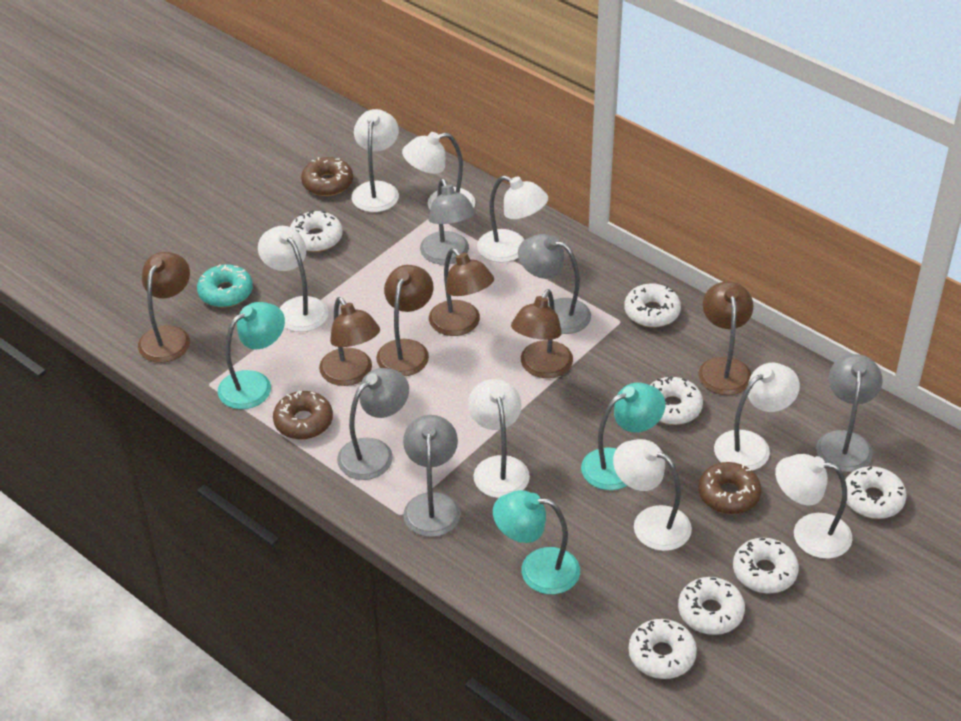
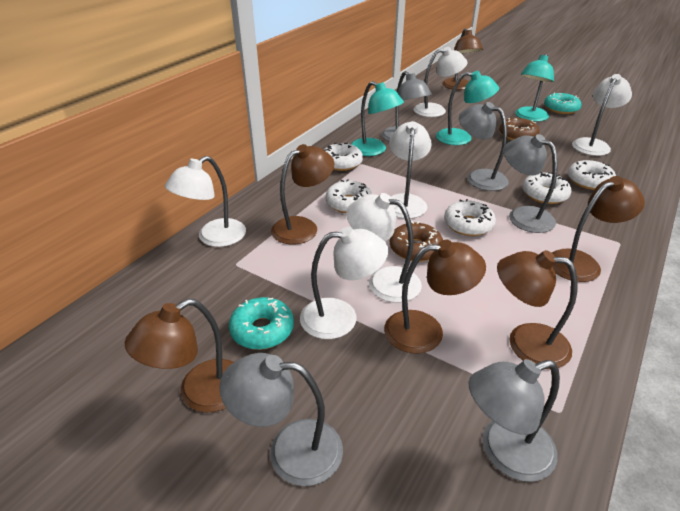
brown donut: 3 -> 2
turquoise donut: 1 -> 2
white donut: 7 -> 5
white lamp: 8 -> 6

